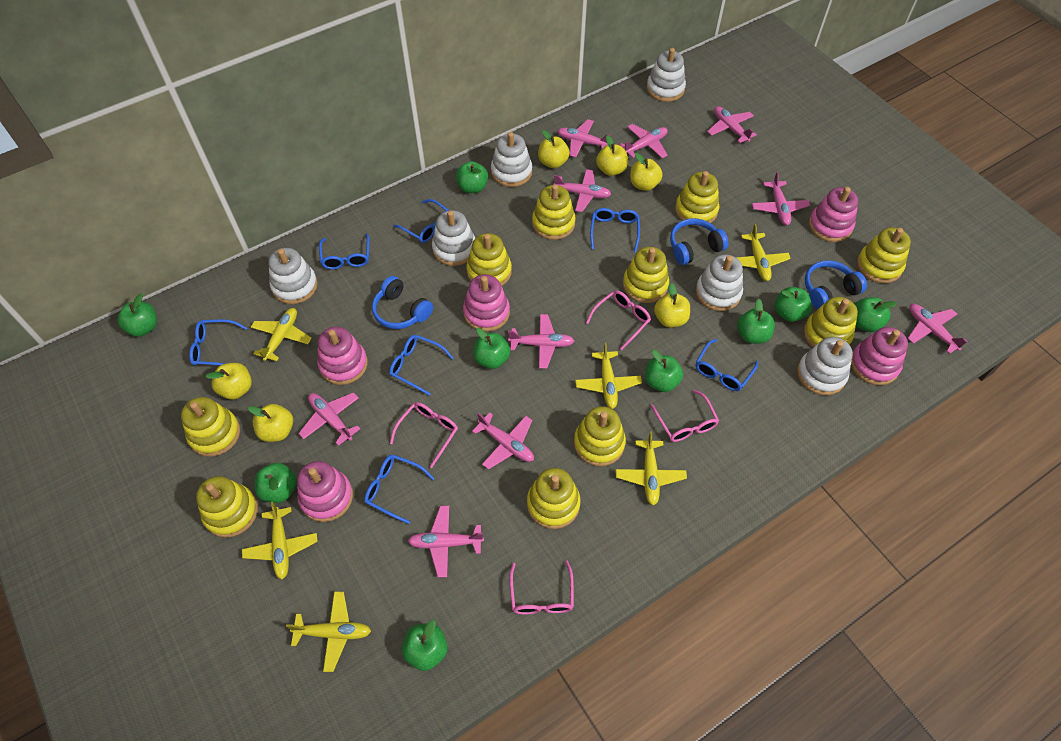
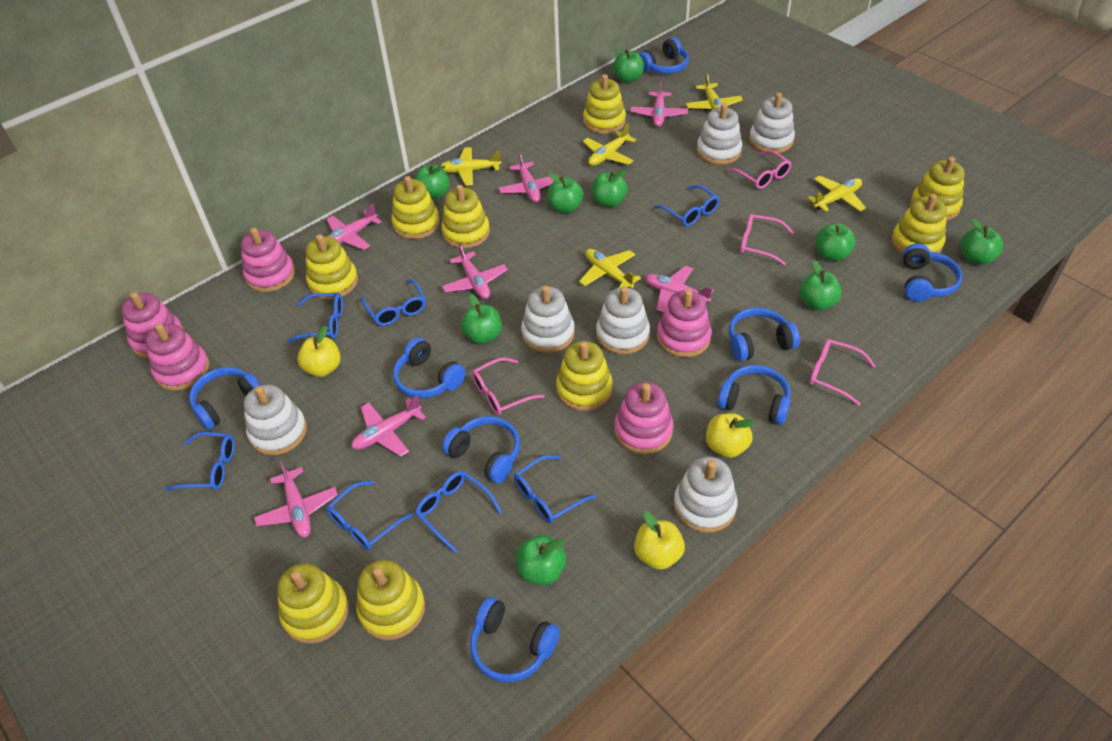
blue headphones: 3 -> 8
pink plane: 10 -> 7
yellow apple: 6 -> 3
yellow plane: 6 -> 5
yellow stacking toy: 10 -> 9

